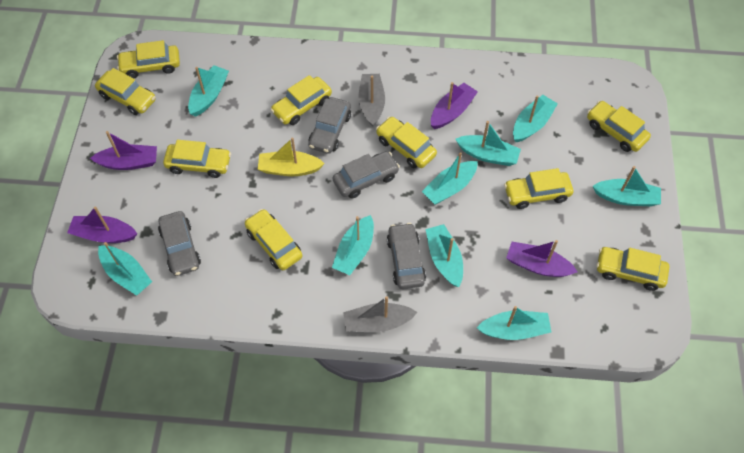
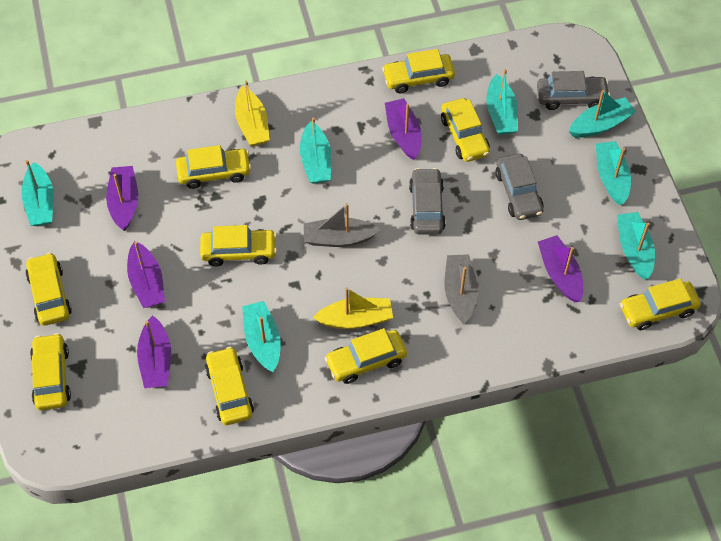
grey car: 4 -> 3
purple boat: 4 -> 5
turquoise boat: 9 -> 7
yellow boat: 1 -> 2

